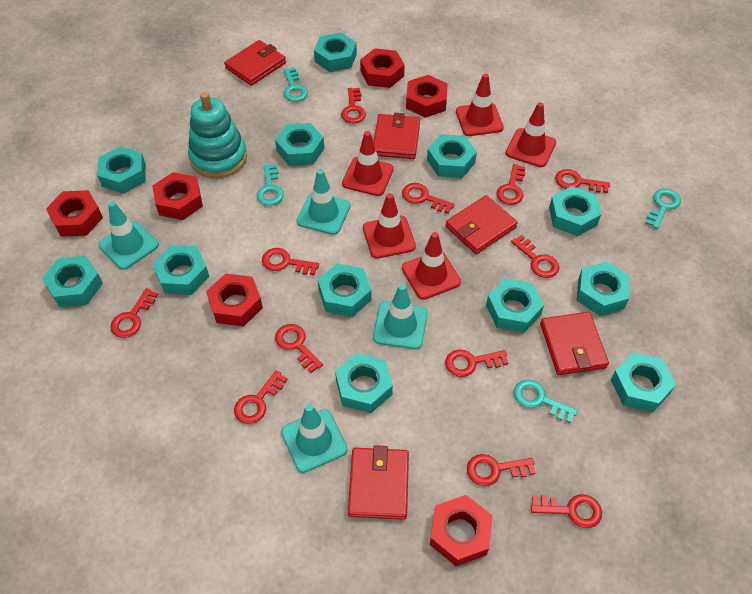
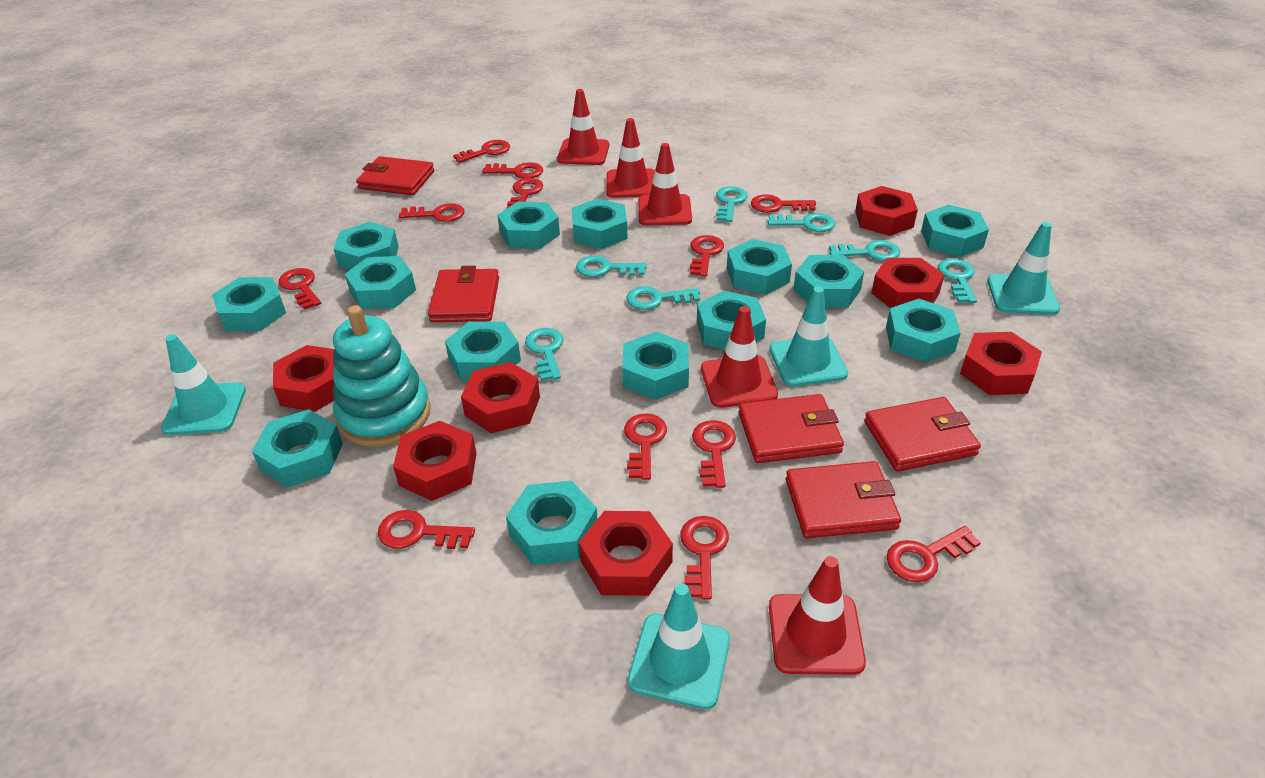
red nut: 6 -> 7
turquoise key: 4 -> 7
turquoise nut: 12 -> 14

